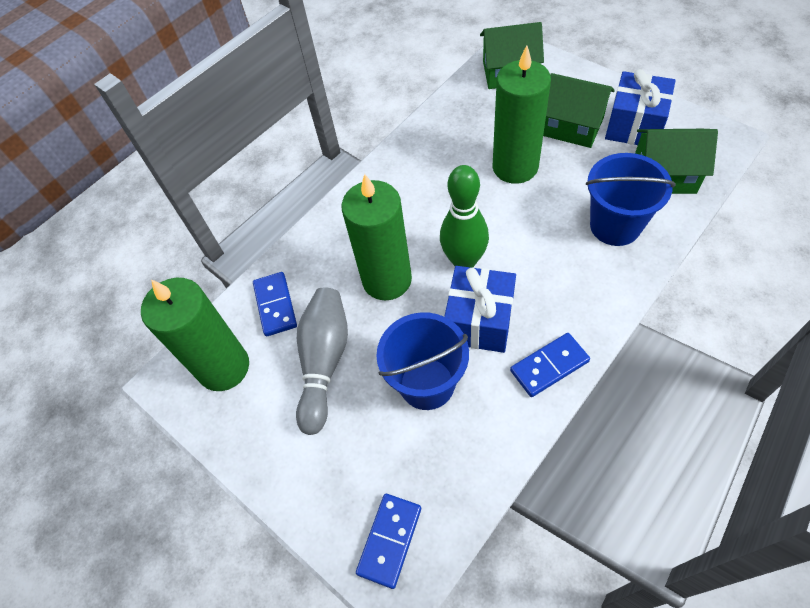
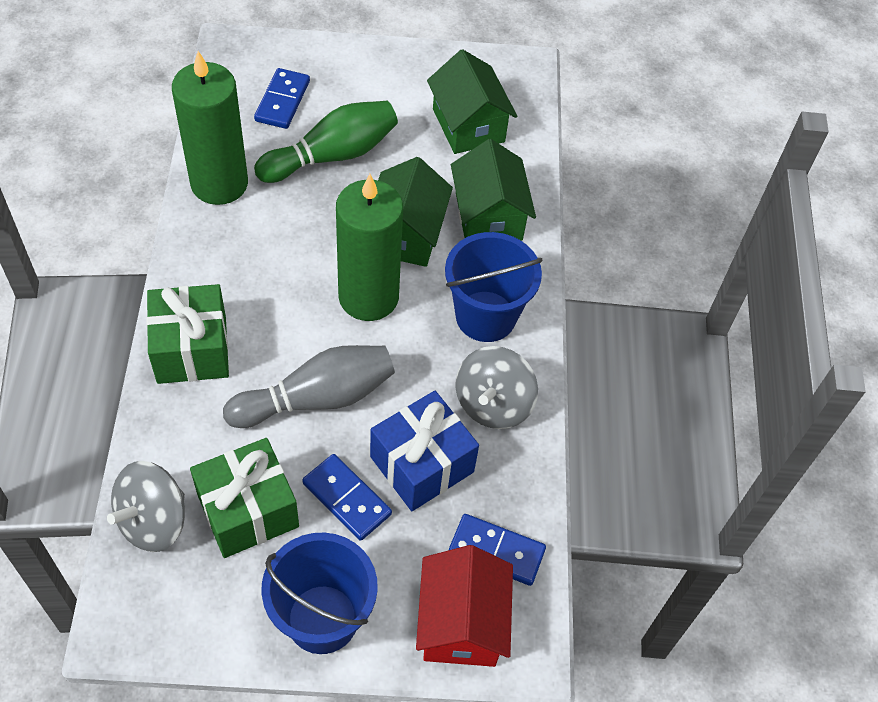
blue gift: 2 -> 1
green candle: 3 -> 2
green gift: 0 -> 2
grey spinning top: 0 -> 2
red house: 0 -> 1

